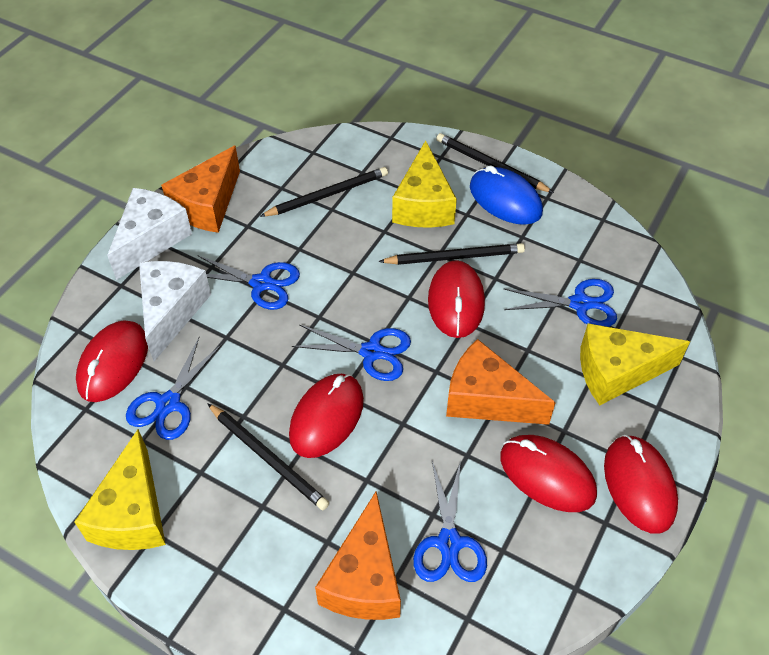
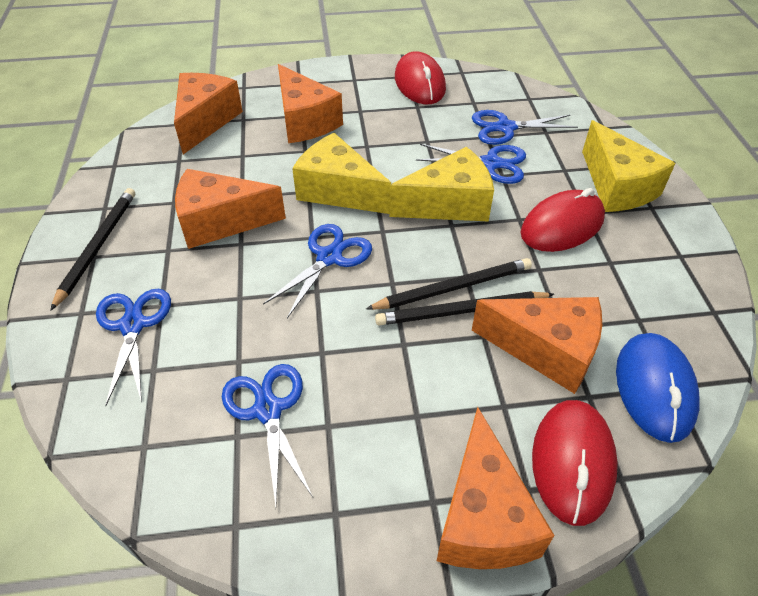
black pencil: 4 -> 3
orange cheese: 3 -> 5
red mouse: 5 -> 3
white cheese: 2 -> 0

